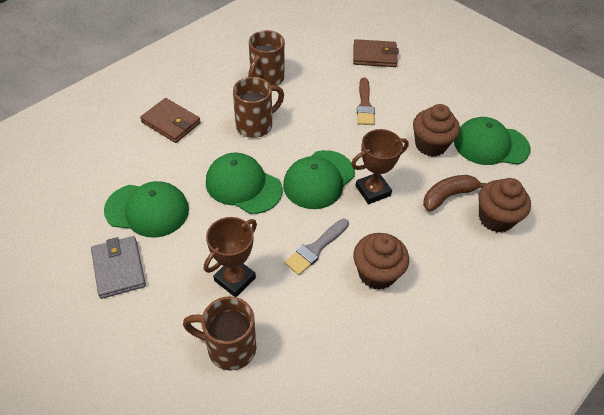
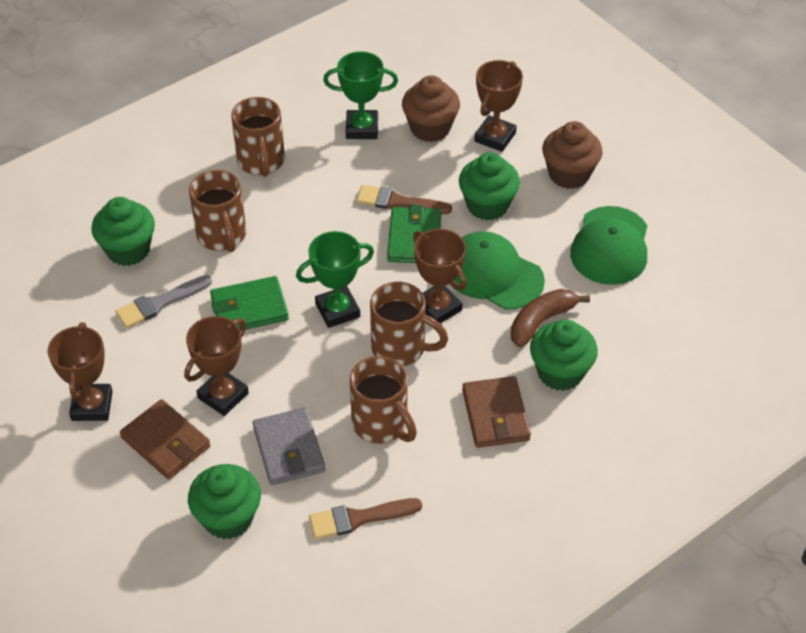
brown brush: 1 -> 2
brown cupcake: 3 -> 2
brown mug: 3 -> 4
brown trophy: 2 -> 4
green cap: 4 -> 2
green cupcake: 0 -> 4
green trophy: 0 -> 2
green wallet: 0 -> 2

